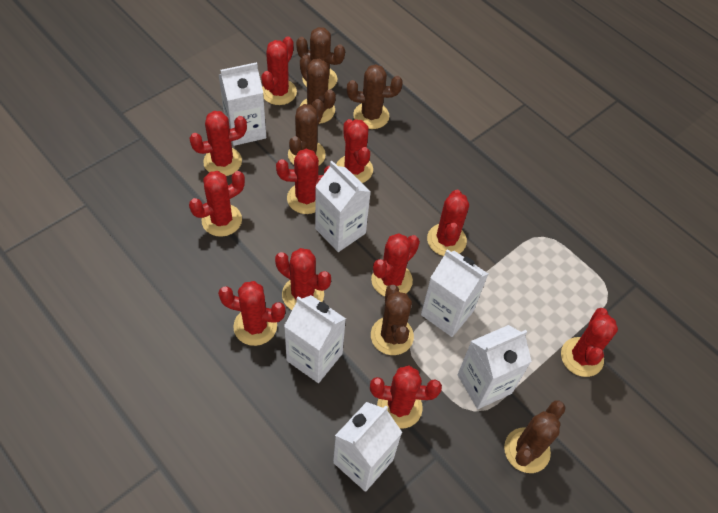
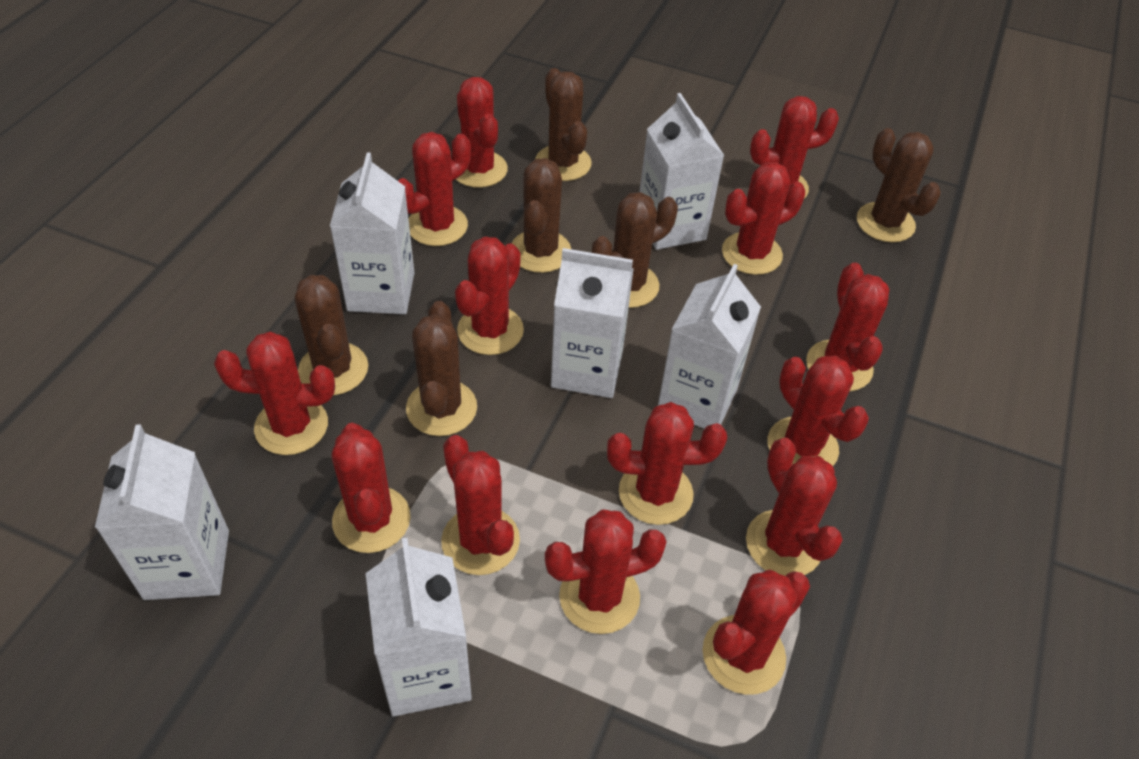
red cactus: 11 -> 14

